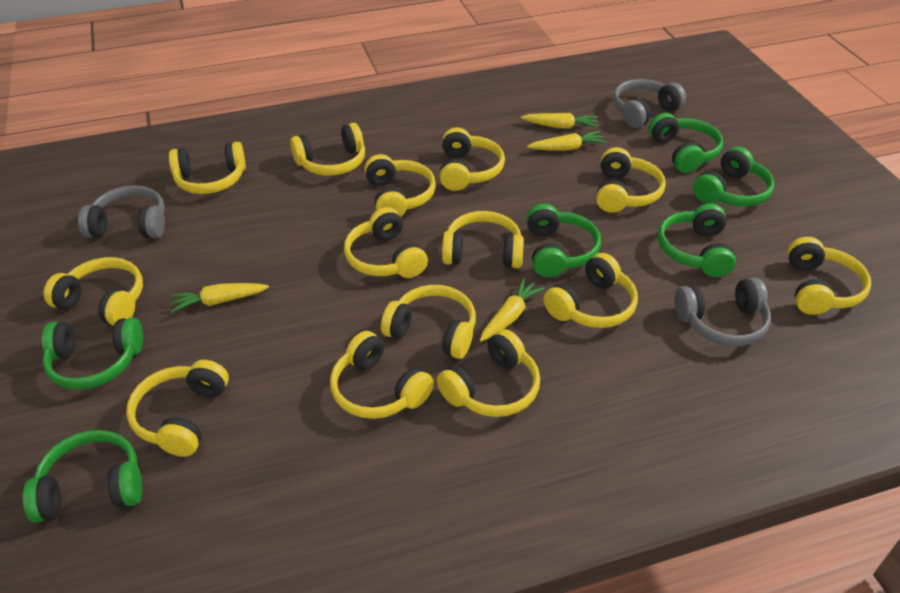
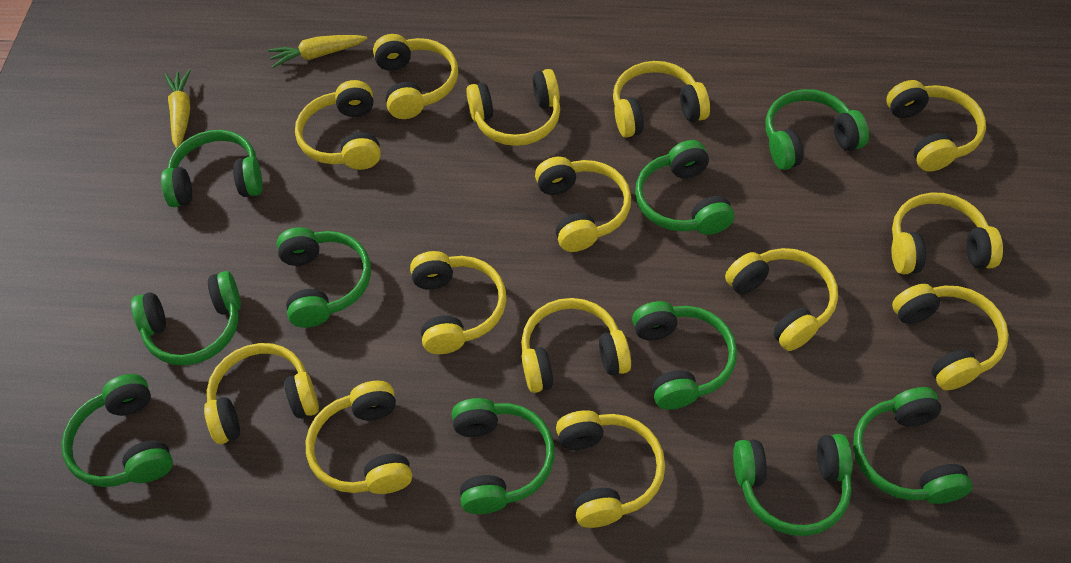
green headphones: 6 -> 10
grey headphones: 3 -> 0
yellow carrot: 4 -> 2

